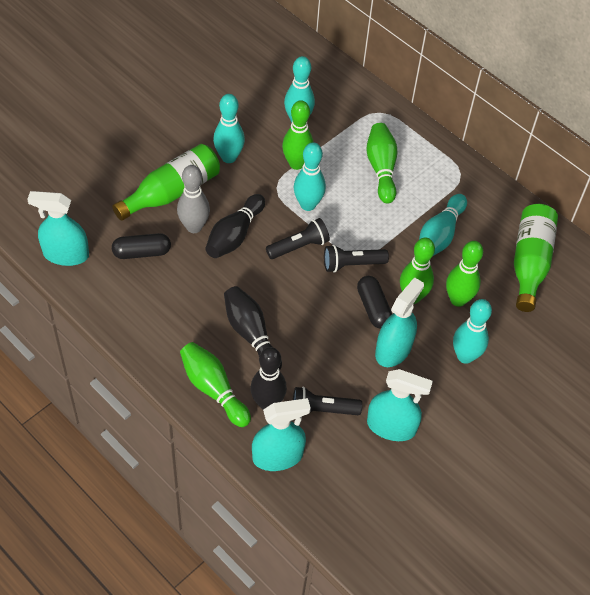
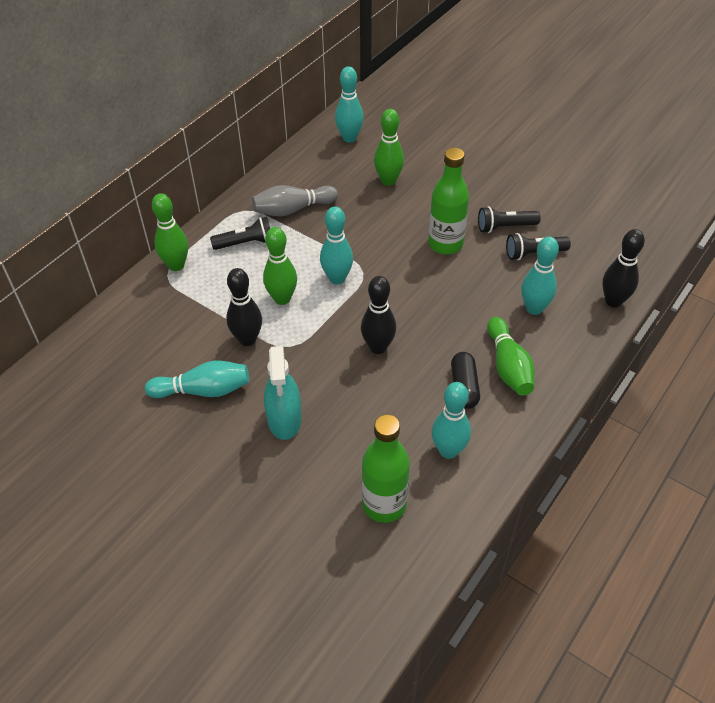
black capsule: 2 -> 1
green bowling pin: 5 -> 4
turquoise spray bottle: 4 -> 1

